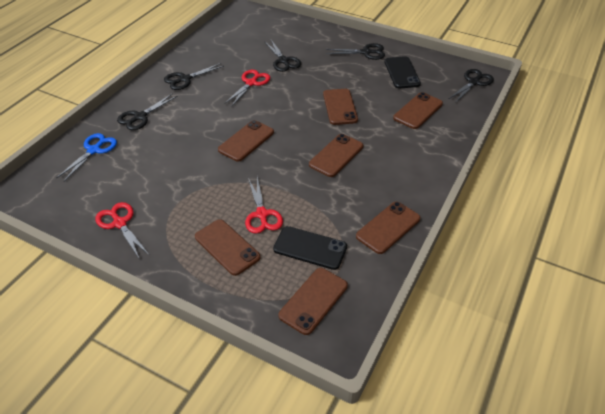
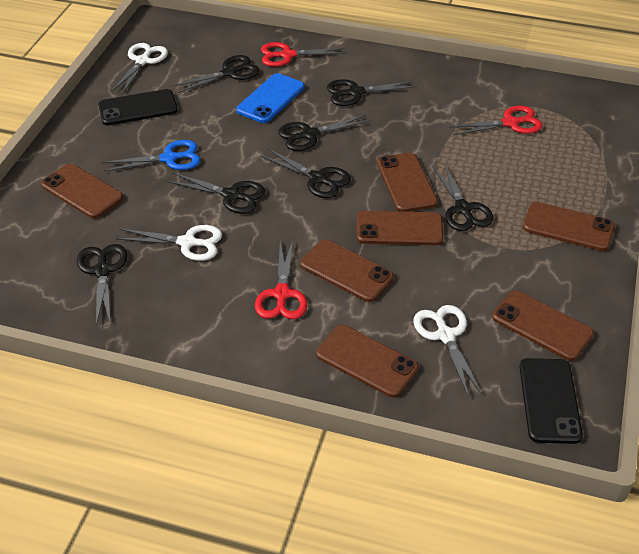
black scissors: 5 -> 7
blue phone: 0 -> 1
white scissors: 0 -> 3

